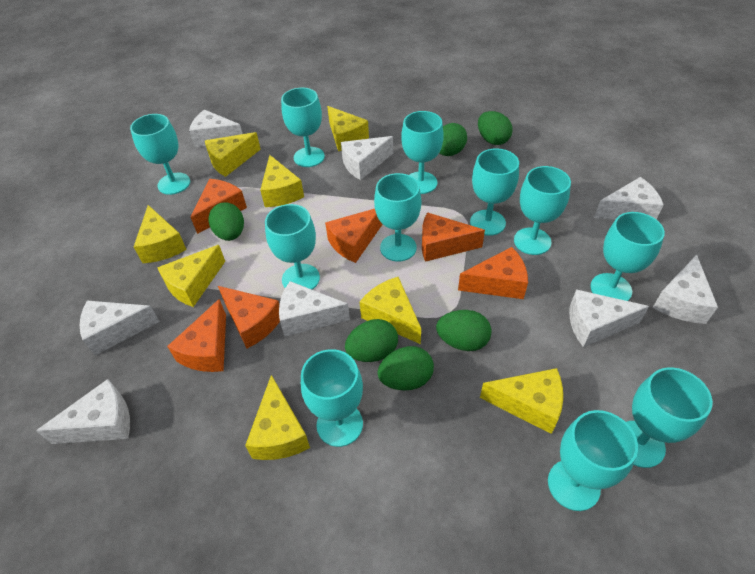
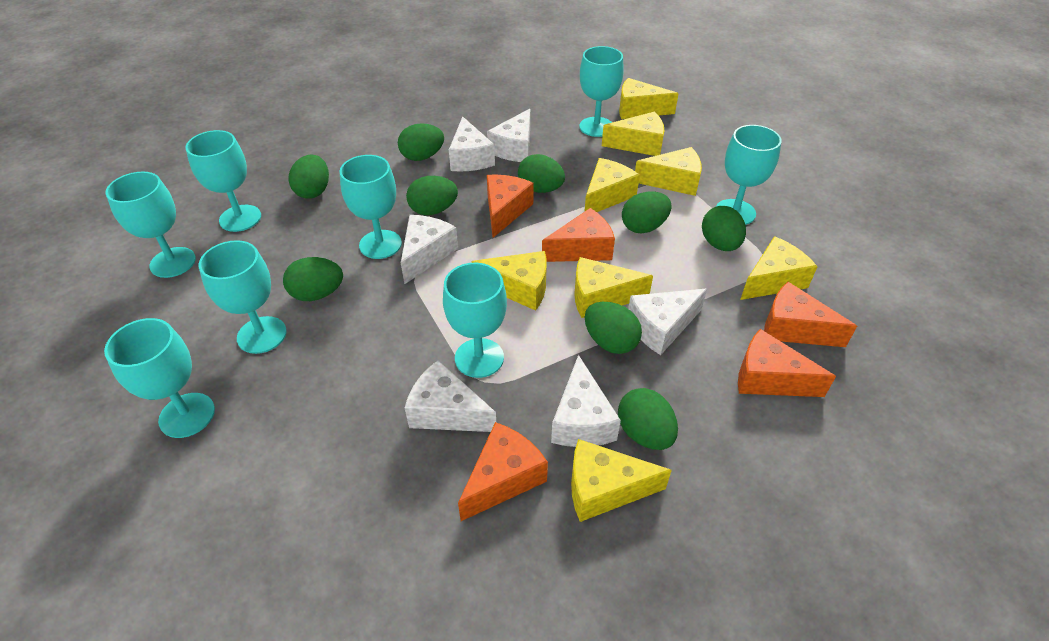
green egg: 6 -> 9
orange cheese: 6 -> 5
turquoise goblet: 11 -> 8
white cheese: 8 -> 6

